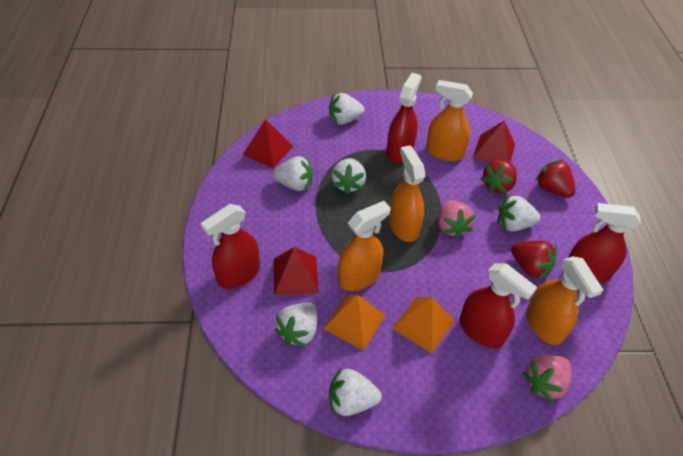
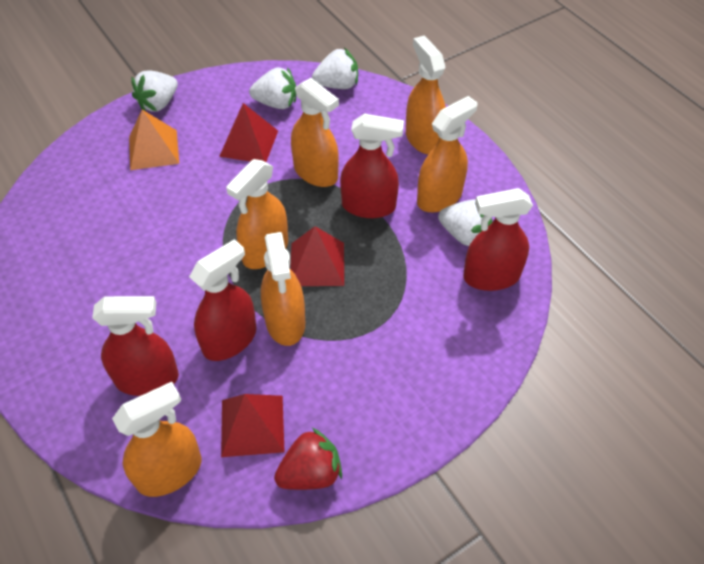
orange pyramid: 2 -> 1
orange spray bottle: 4 -> 6
pink strawberry: 2 -> 0
red strawberry: 3 -> 1
white strawberry: 6 -> 4

